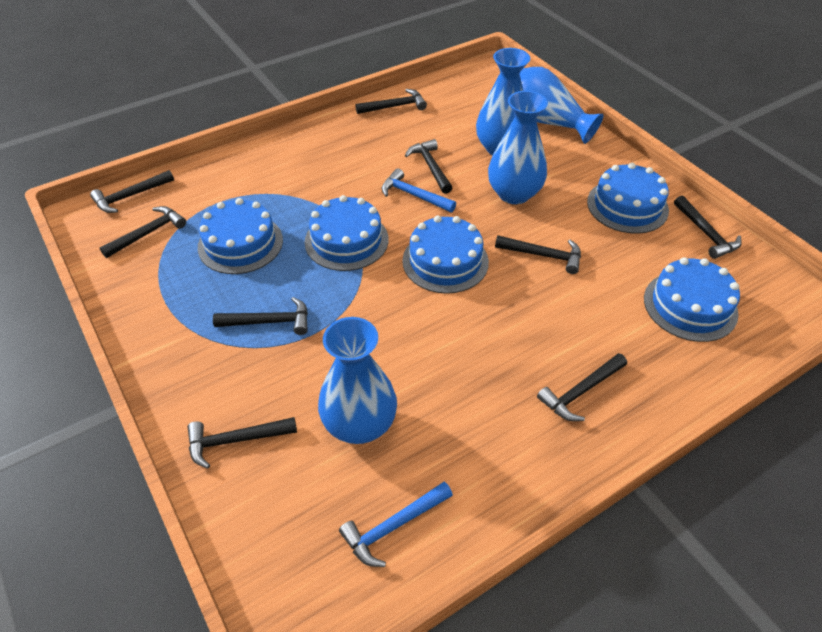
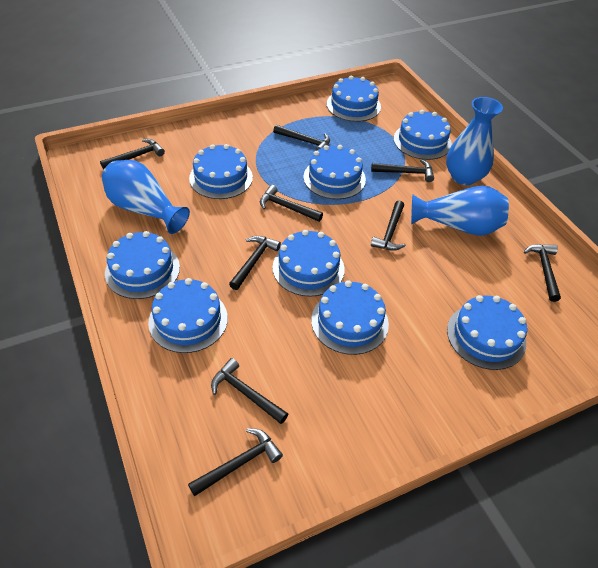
blue cake: 5 -> 9
blue hammer: 2 -> 0
blue vase: 4 -> 3

